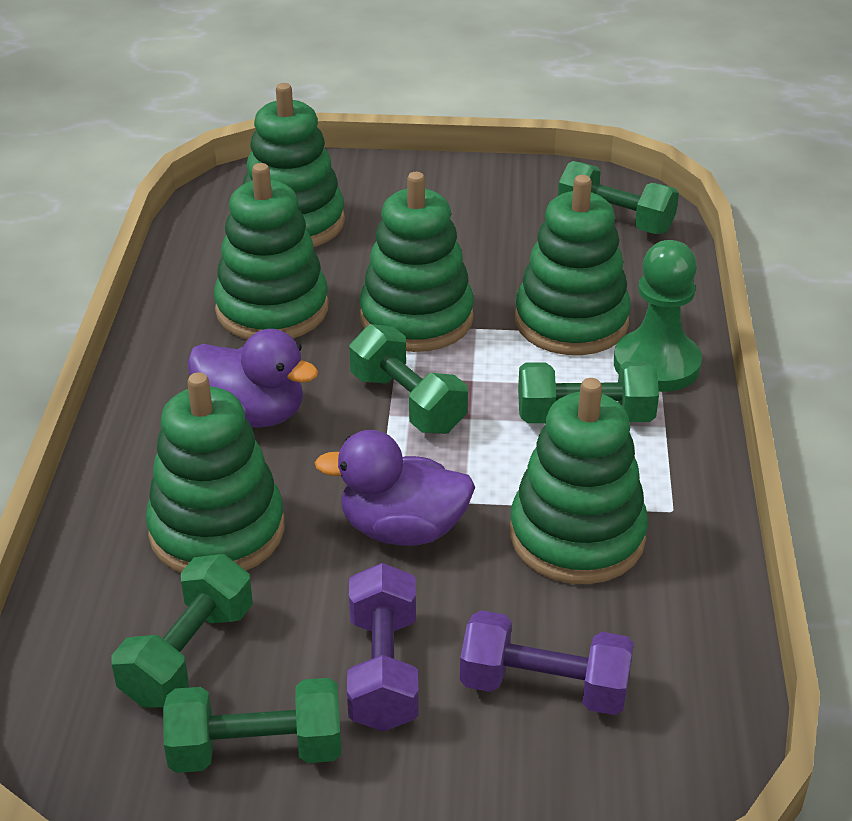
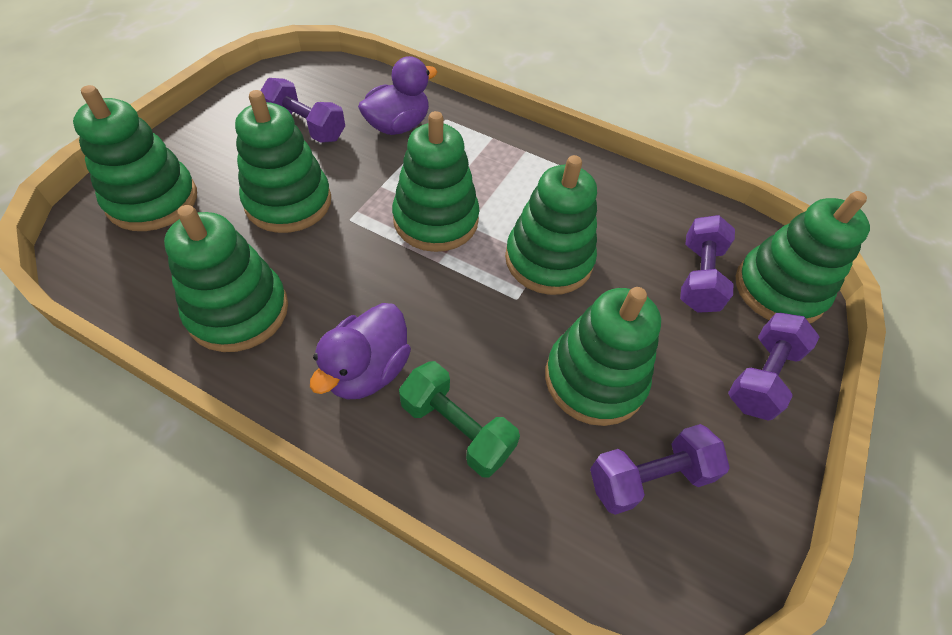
green dumbbell: 5 -> 1
green pawn: 1 -> 0
green stacking toy: 6 -> 7
purple dumbbell: 2 -> 4

